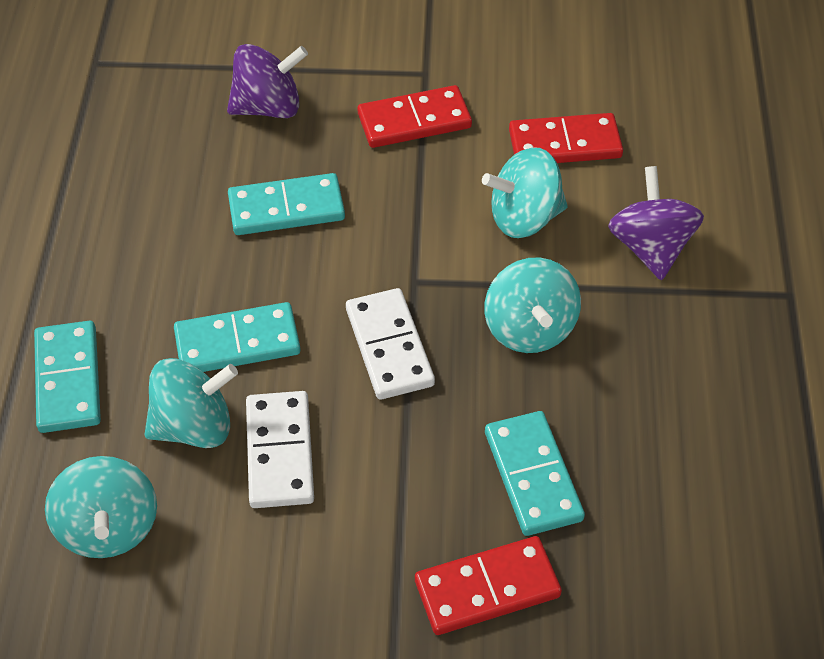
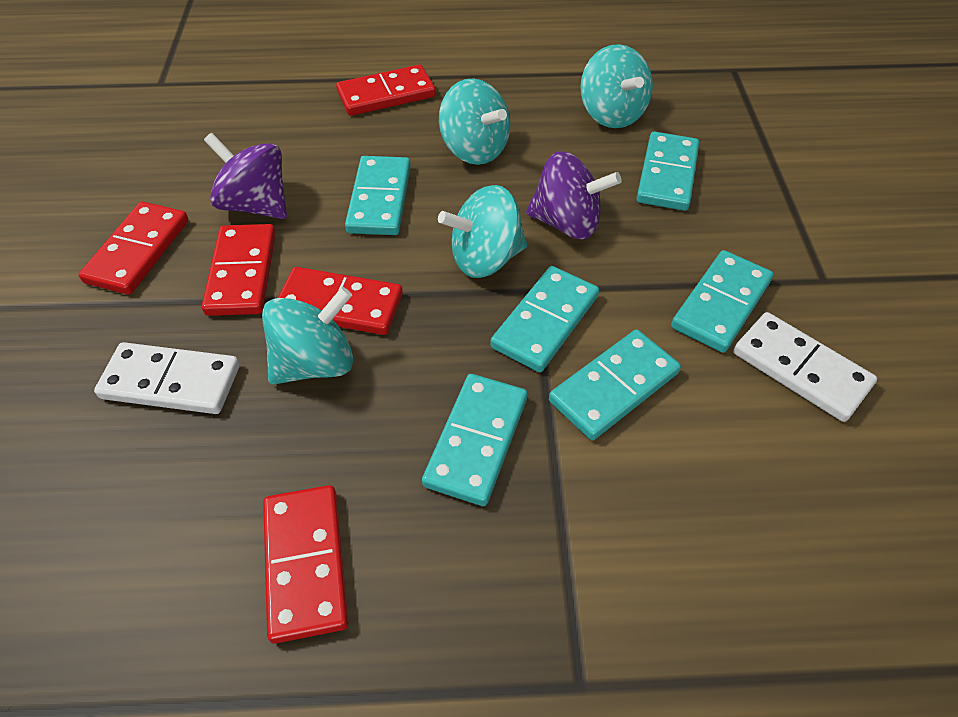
red domino: 3 -> 5
turquoise domino: 4 -> 6

